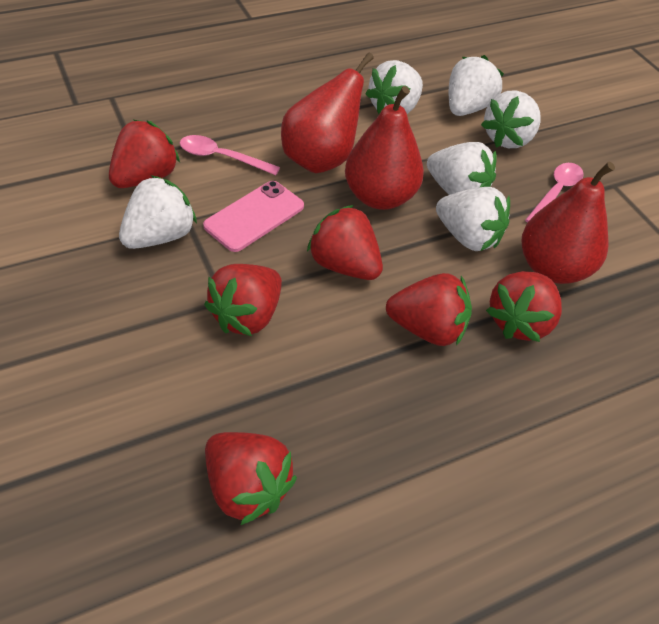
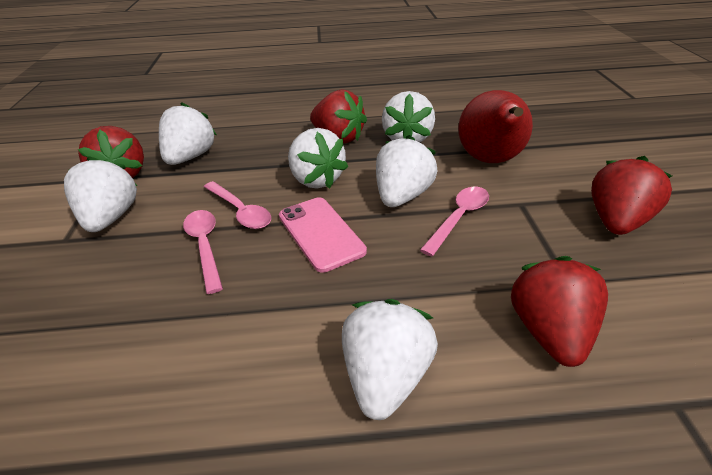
pink spoon: 2 -> 3
red pear: 3 -> 1
red strawberry: 6 -> 4

